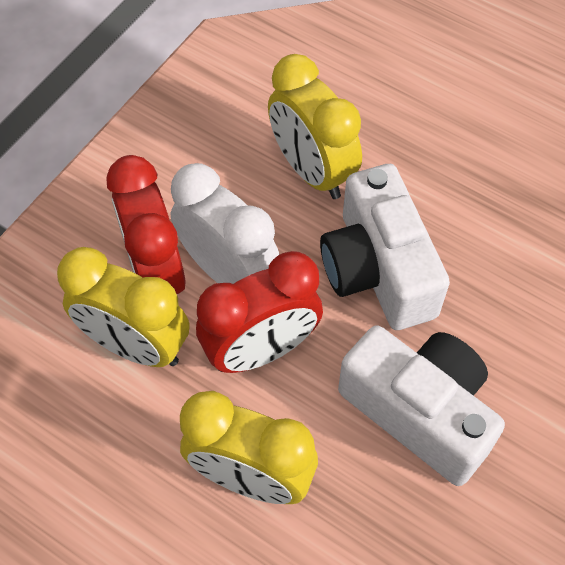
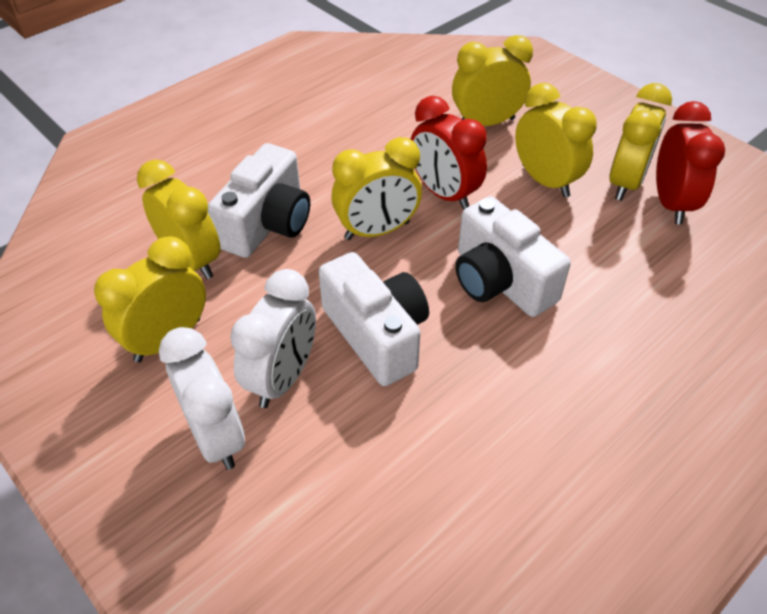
white camera: 2 -> 3
white clock: 1 -> 2
yellow clock: 3 -> 6

